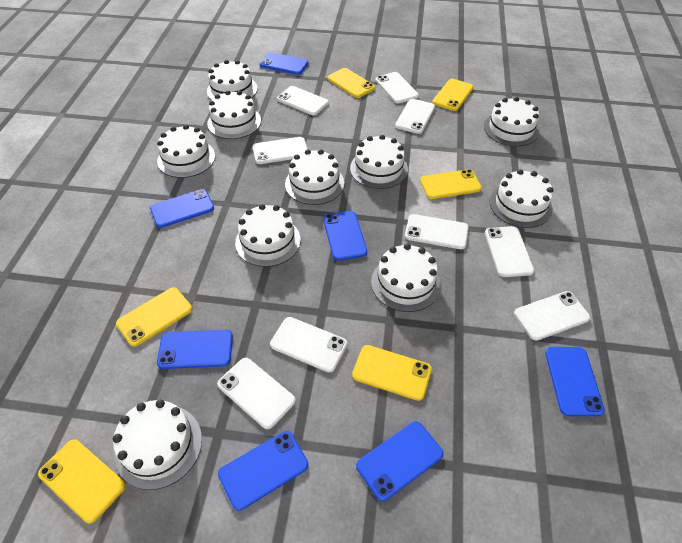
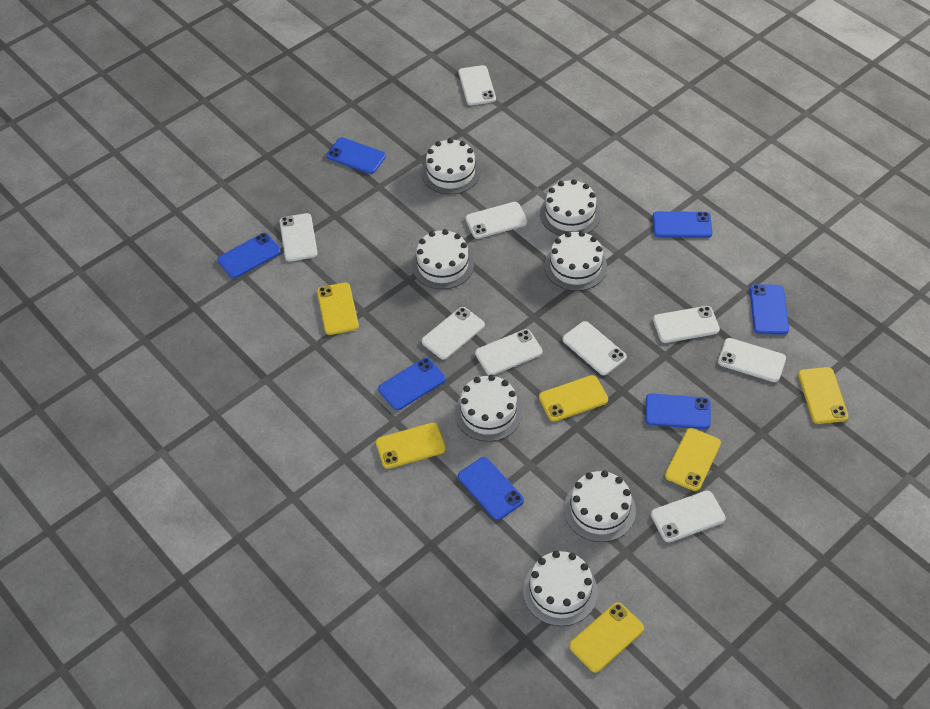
white cake: 10 -> 7

